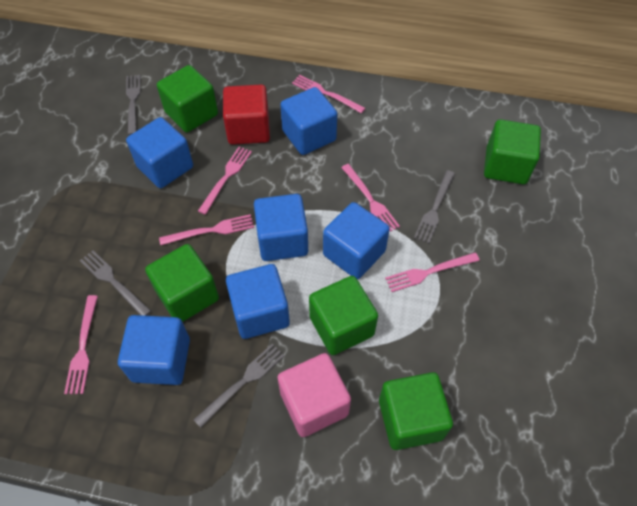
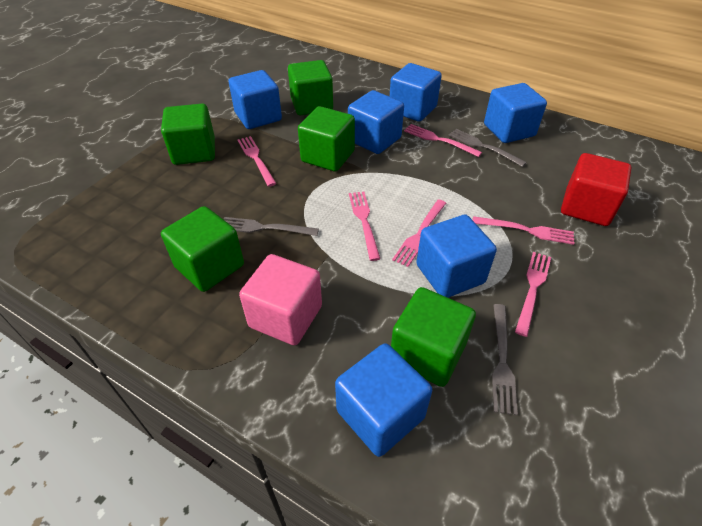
grey fork: 4 -> 3

